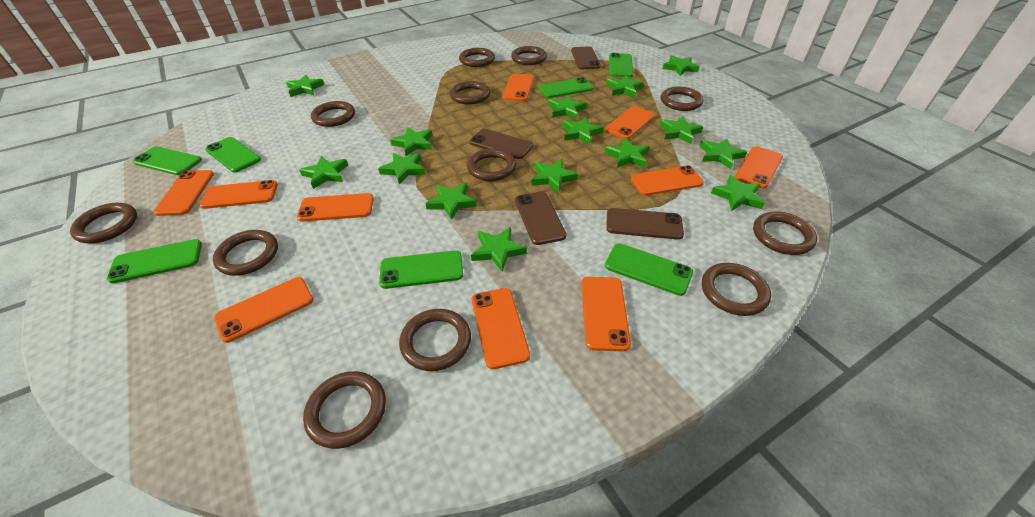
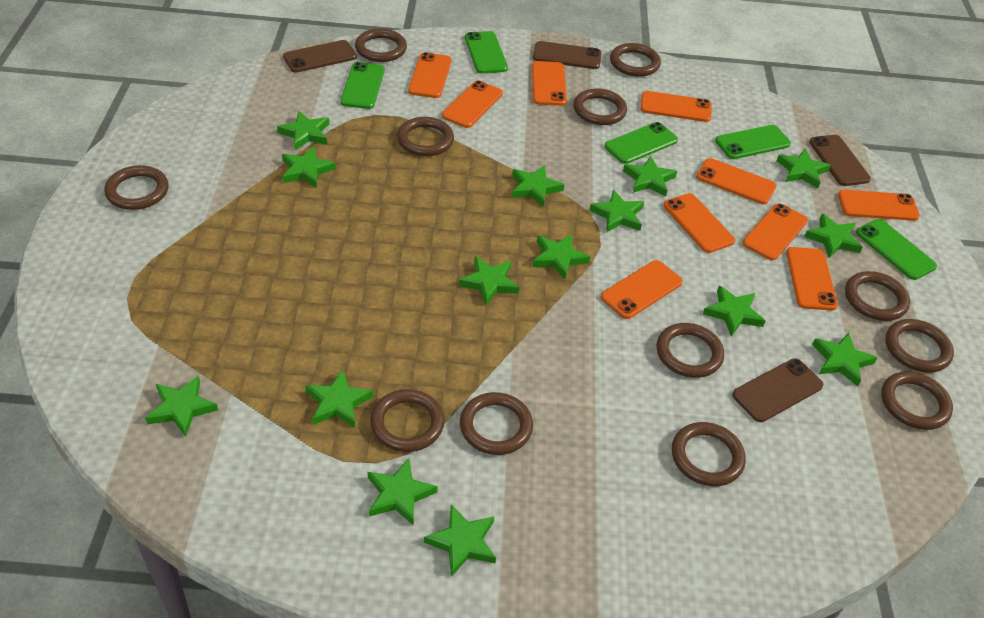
green phone: 7 -> 5

